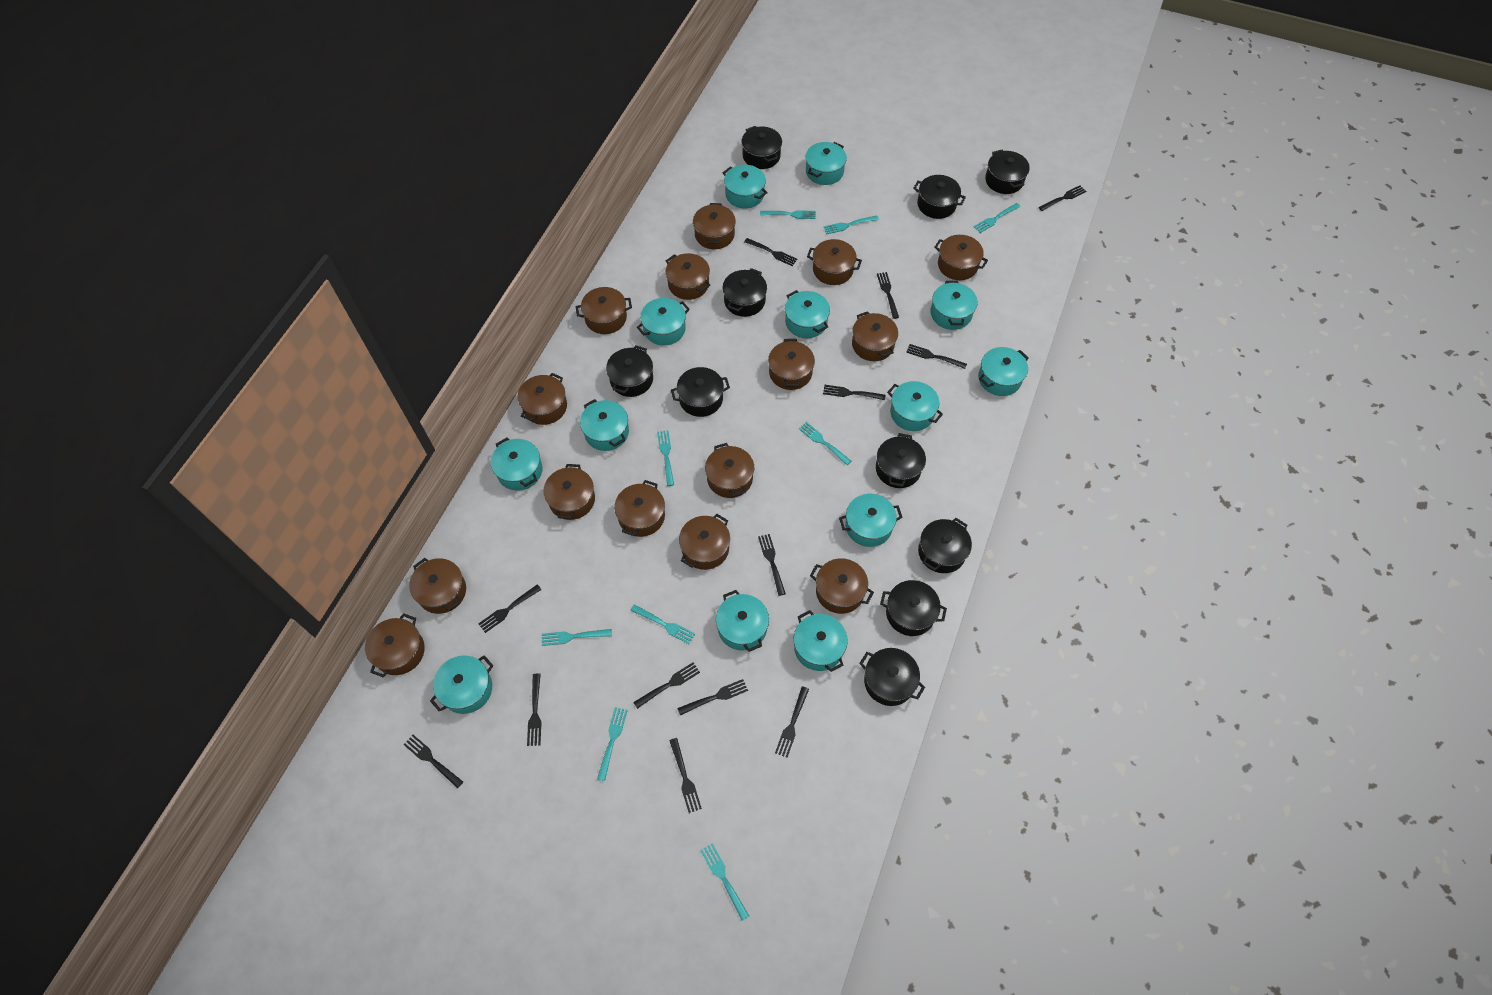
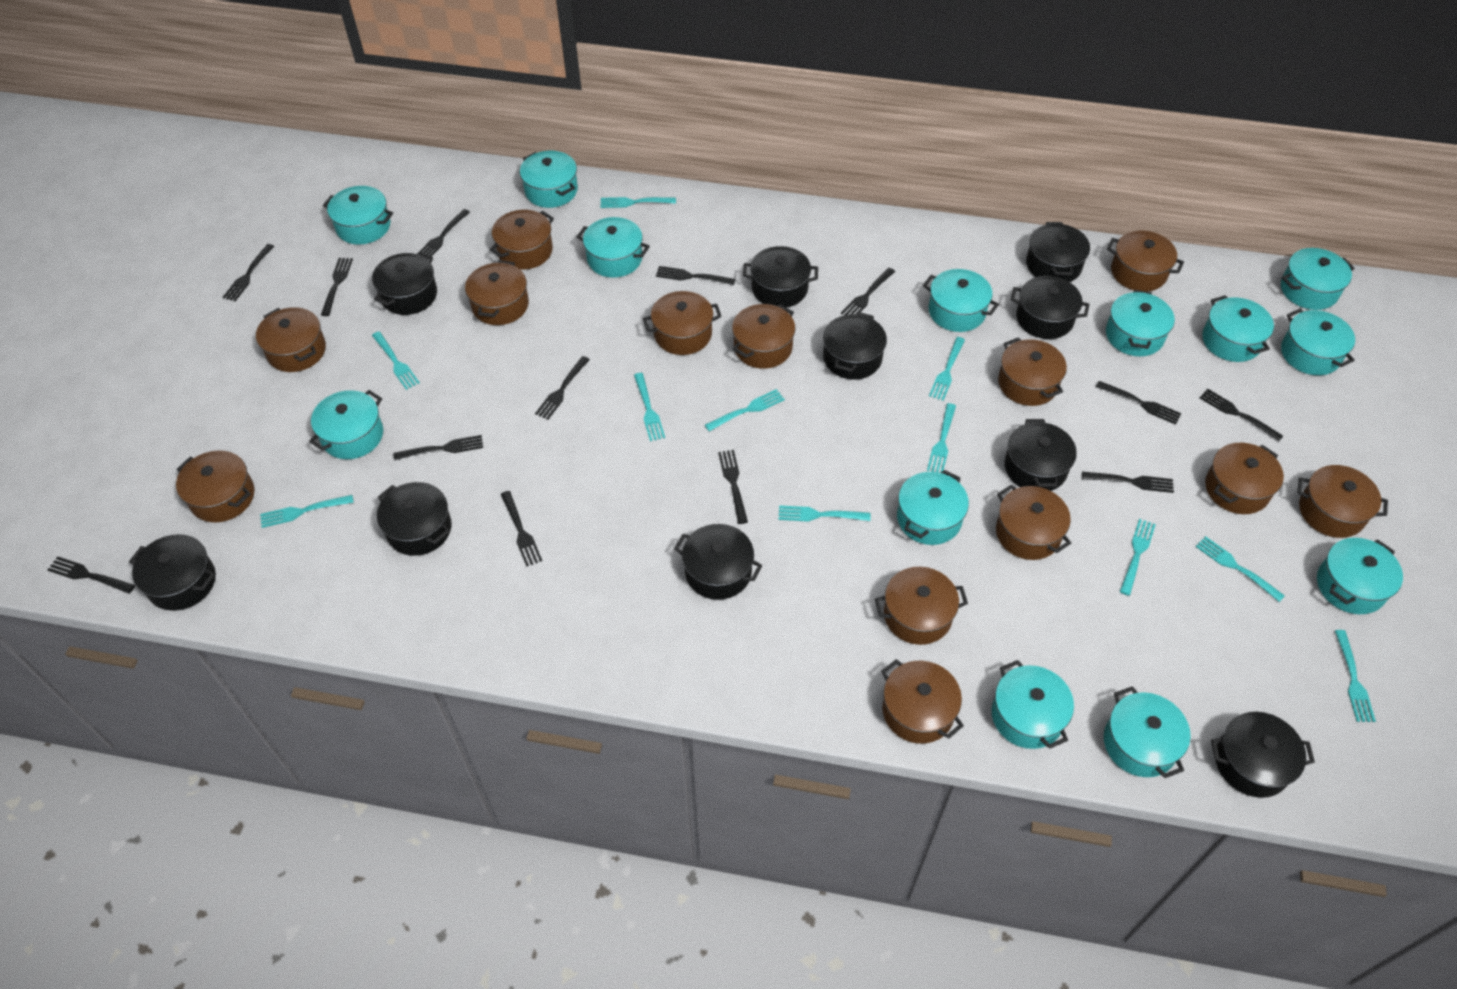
brown pot: 15 -> 13
turquoise fork: 9 -> 11

